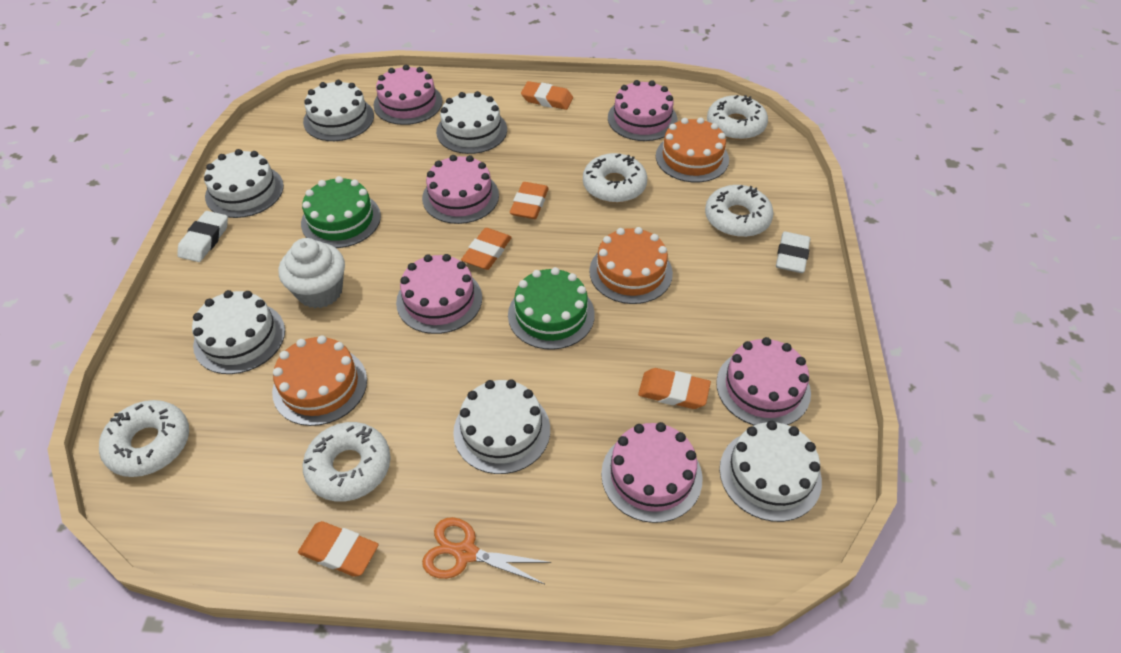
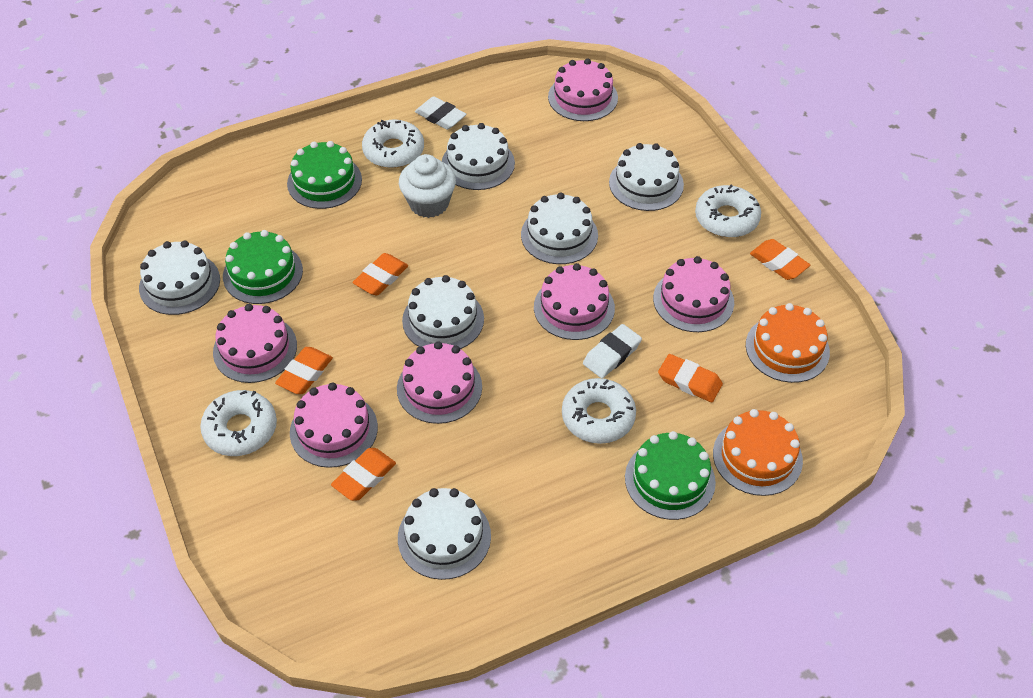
green cake: 2 -> 3
orange cake: 3 -> 2
orange scissors: 1 -> 0
white donut: 5 -> 4

